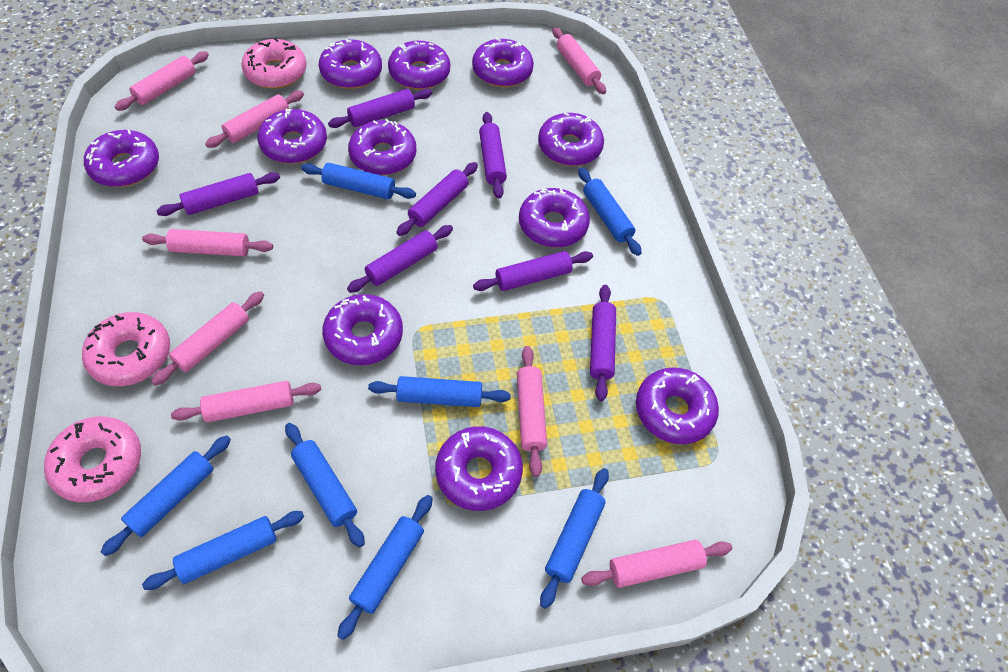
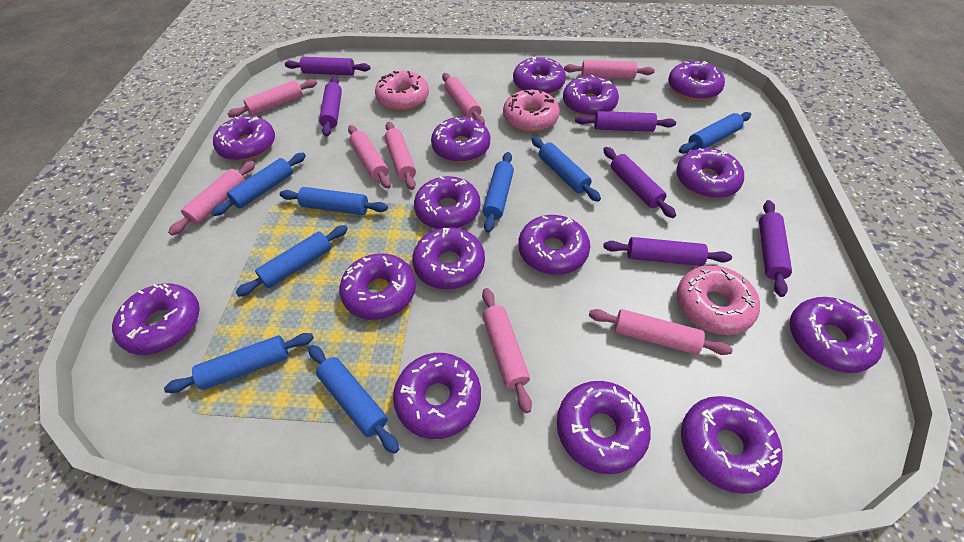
purple donut: 11 -> 15
purple rolling pin: 7 -> 6

